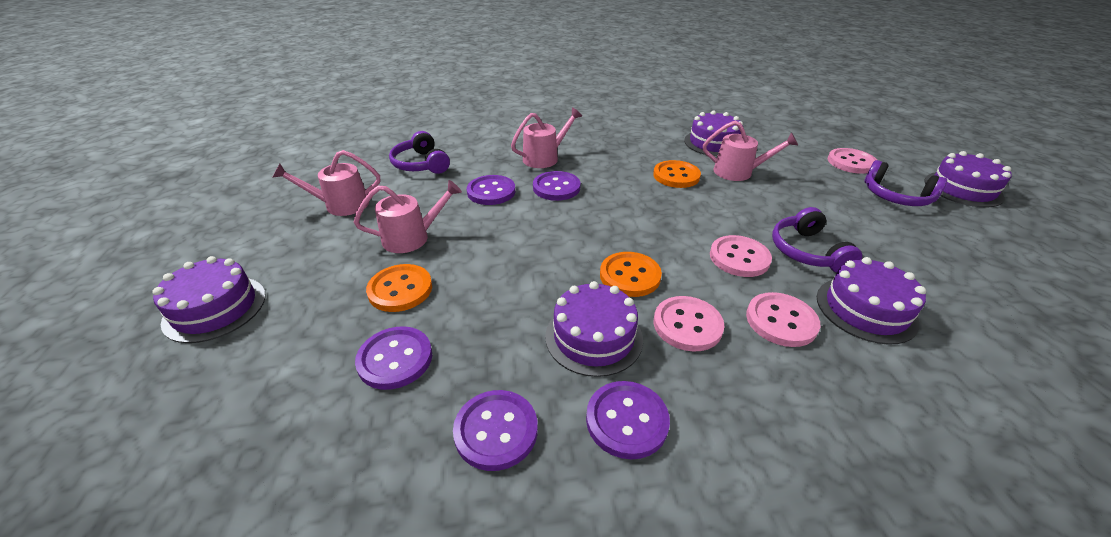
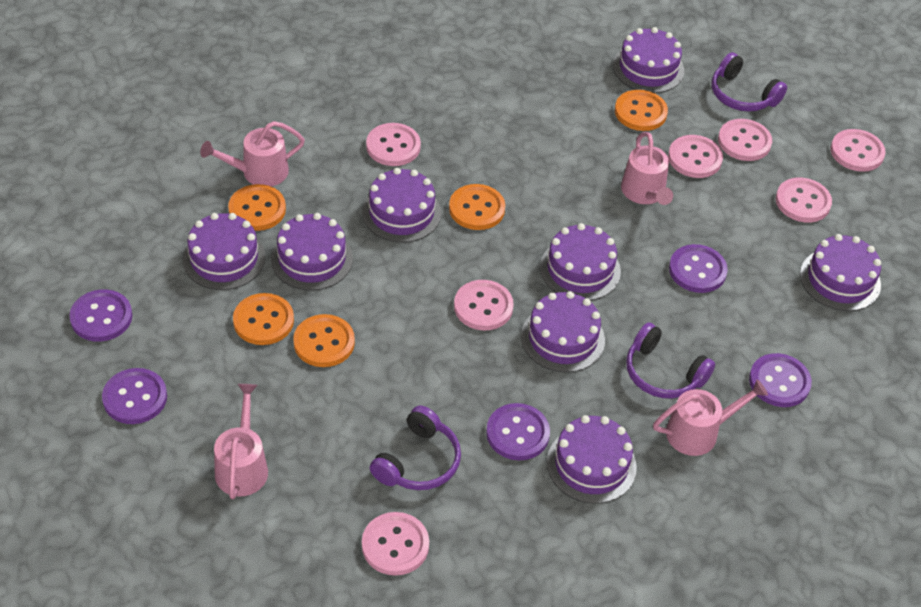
orange button: 3 -> 5
pink button: 4 -> 7
purple cake: 5 -> 8

